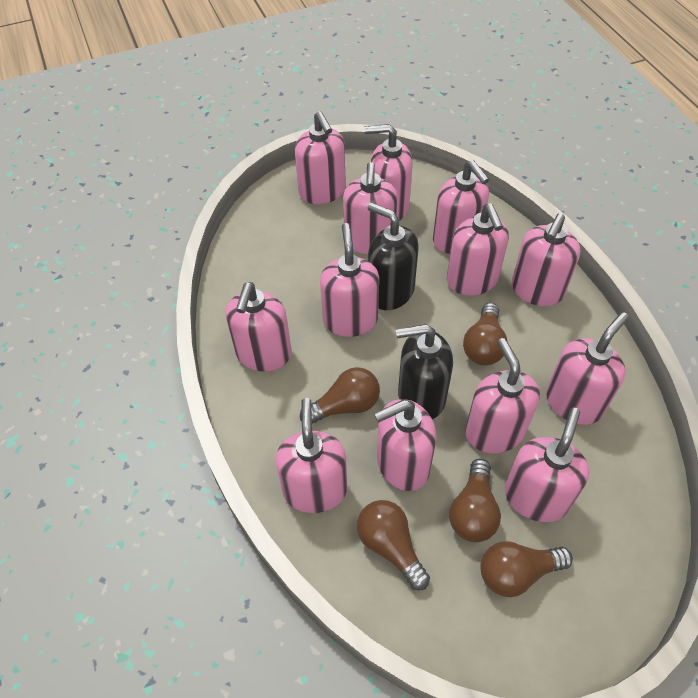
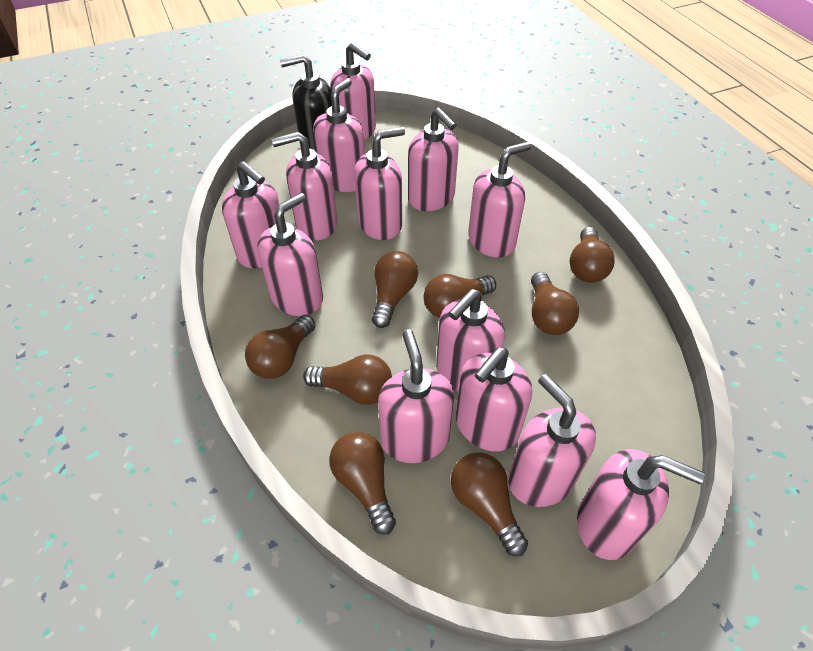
black soap dispenser: 2 -> 1
brown light bulb: 5 -> 8

